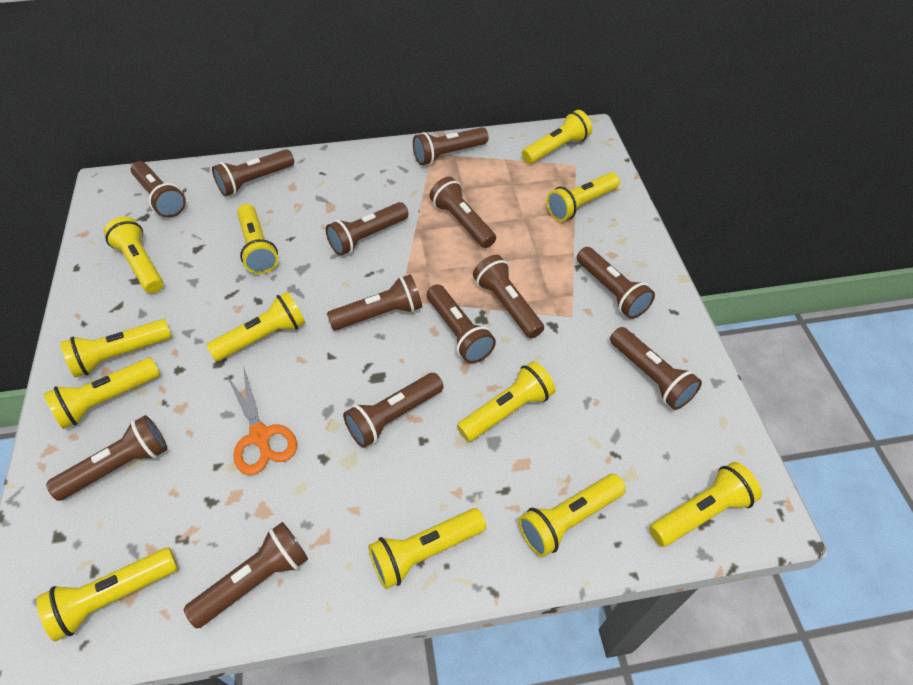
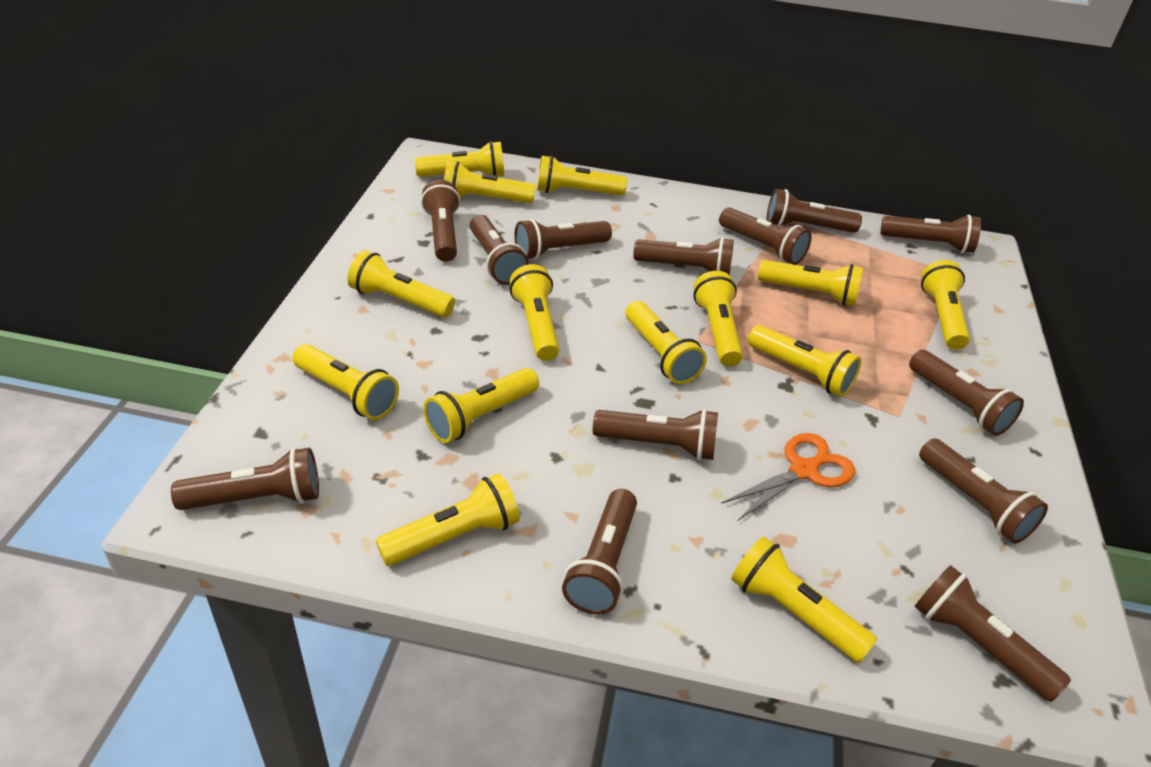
yellow flashlight: 12 -> 14

